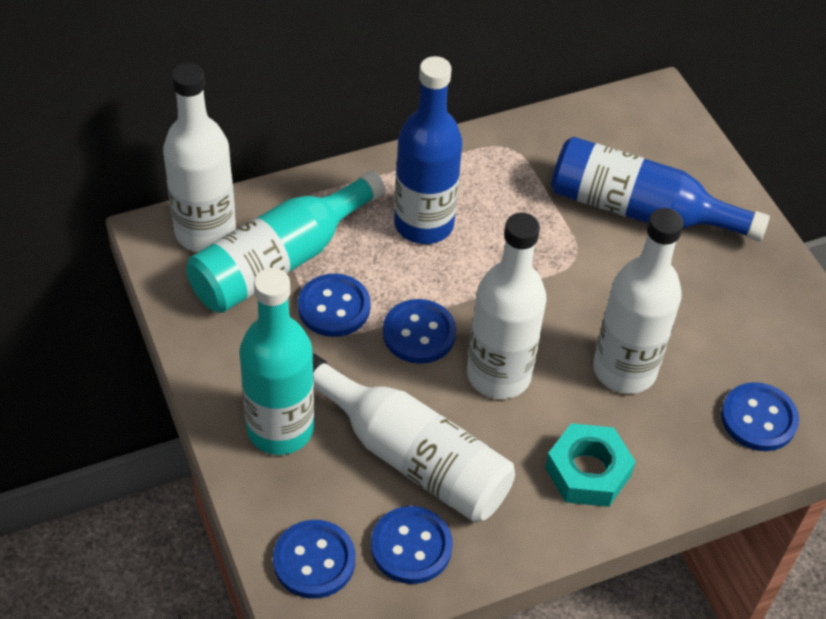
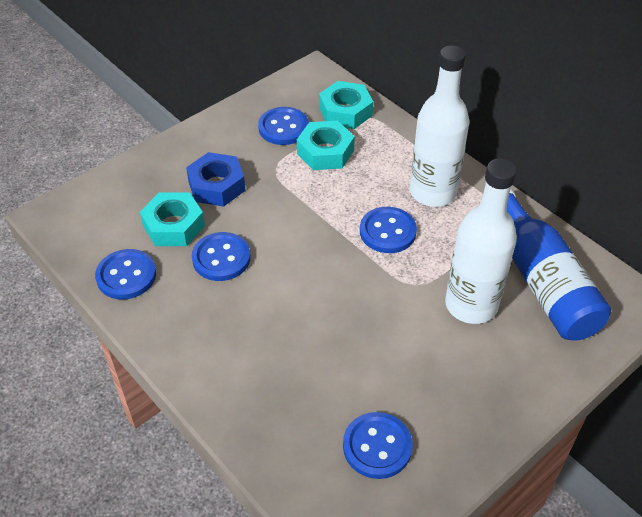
blue bottle: 2 -> 1
blue nut: 0 -> 1
turquoise bottle: 2 -> 0
turquoise nut: 1 -> 3
white bottle: 4 -> 2

